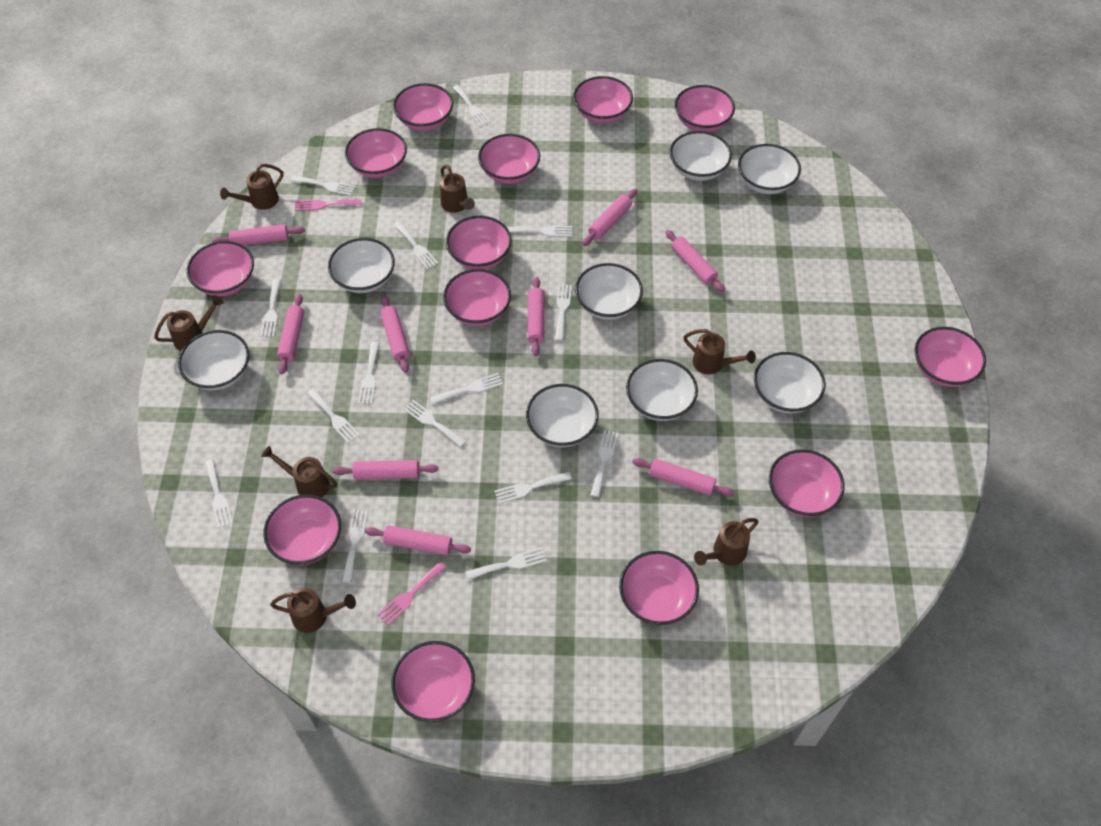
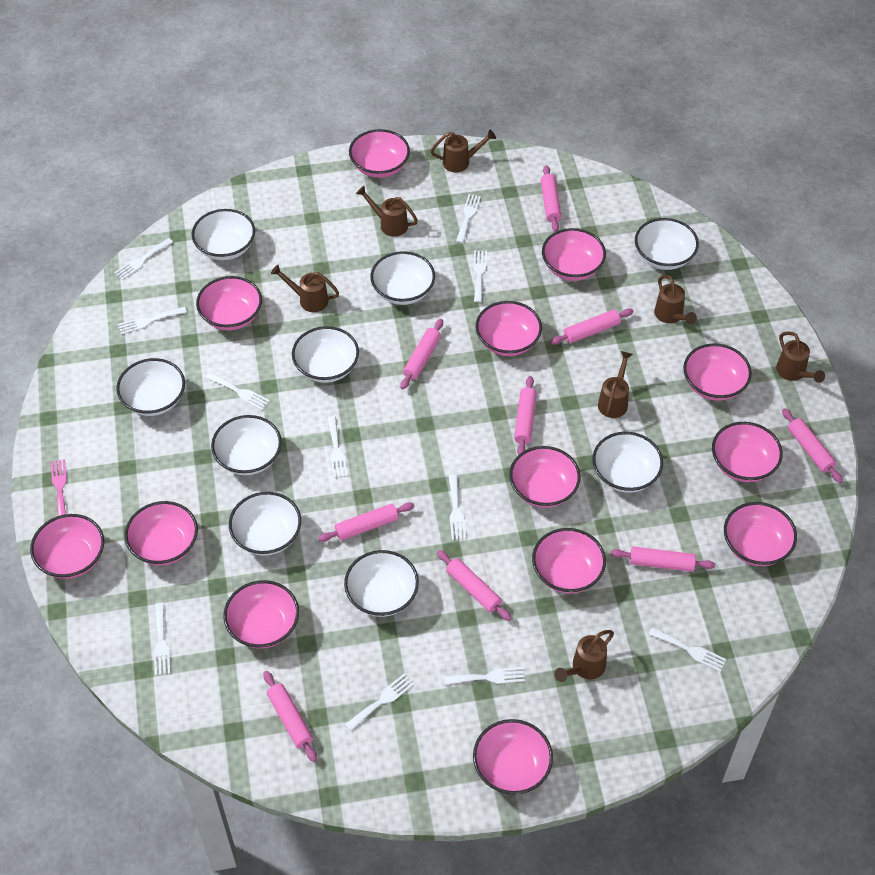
pink fork: 2 -> 1
white bowl: 8 -> 9
white fork: 15 -> 11

